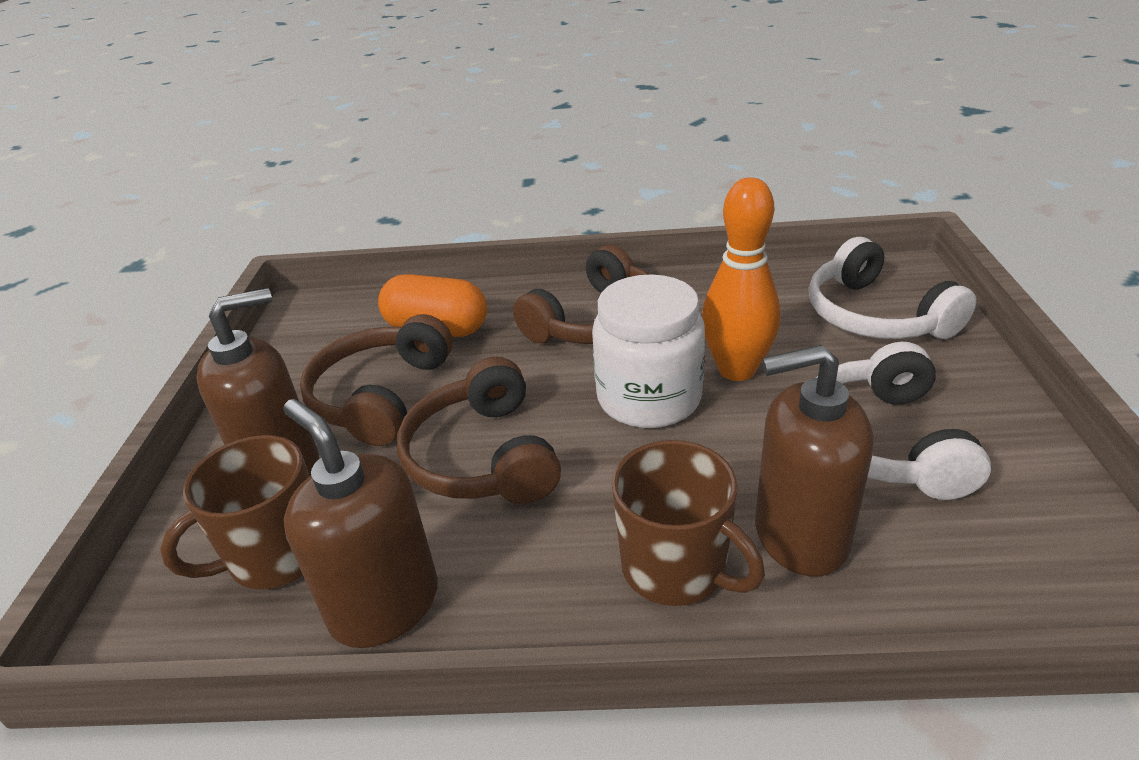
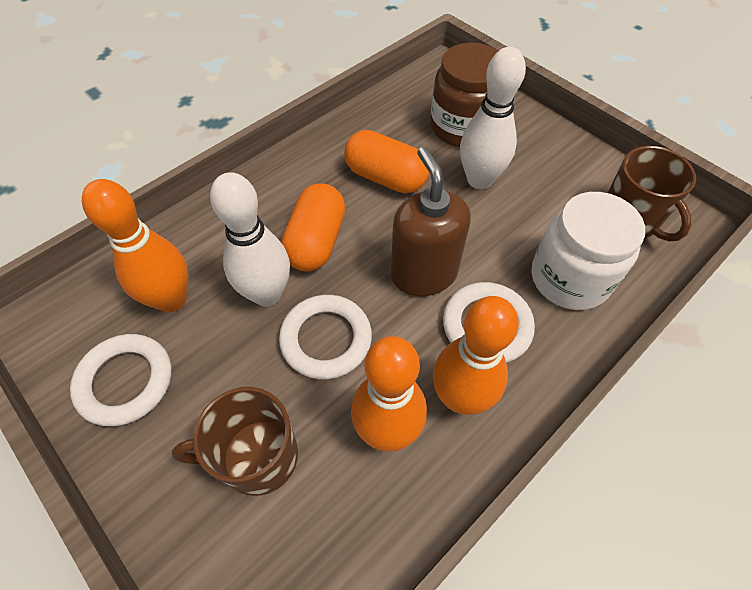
brown headphones: 3 -> 0
brown jar: 0 -> 1
brown soap dispenser: 3 -> 1
orange bowling pin: 1 -> 3
orange capsule: 1 -> 2
white bowling pin: 0 -> 2
white headphones: 2 -> 0
white ring: 0 -> 3

